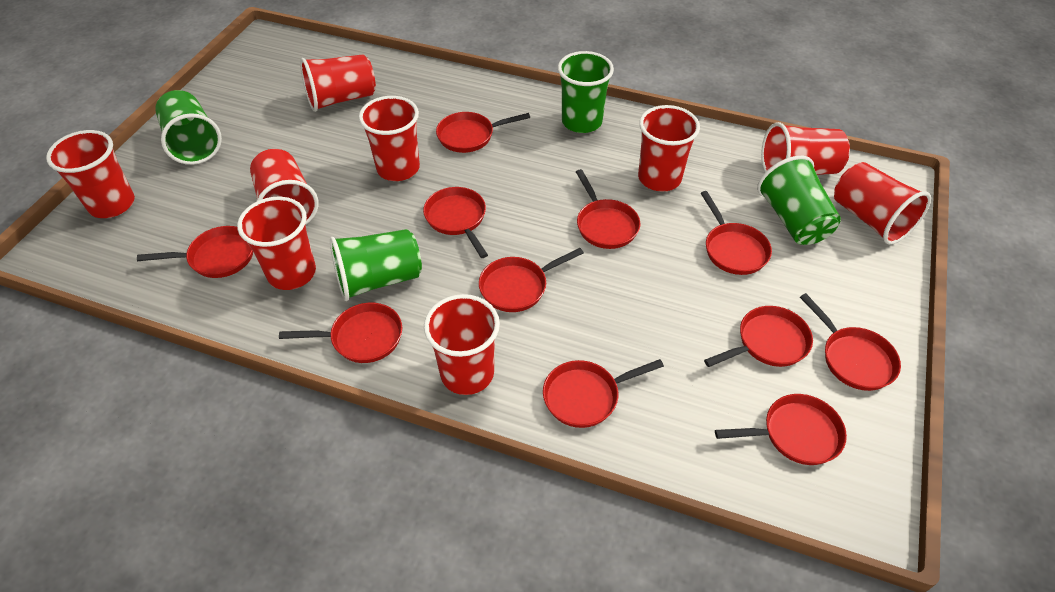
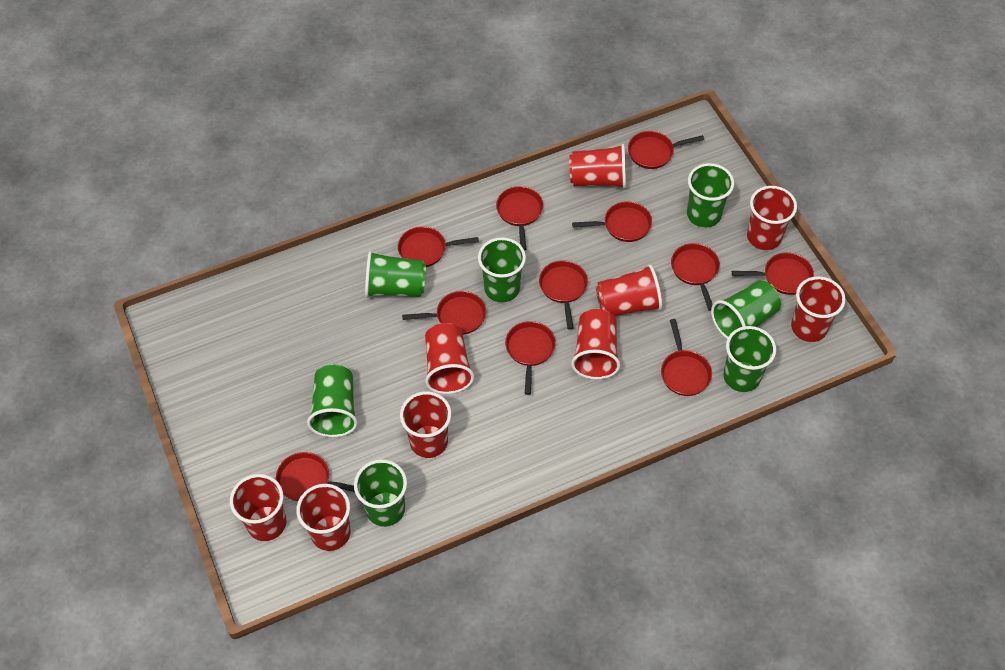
green cup: 4 -> 7

